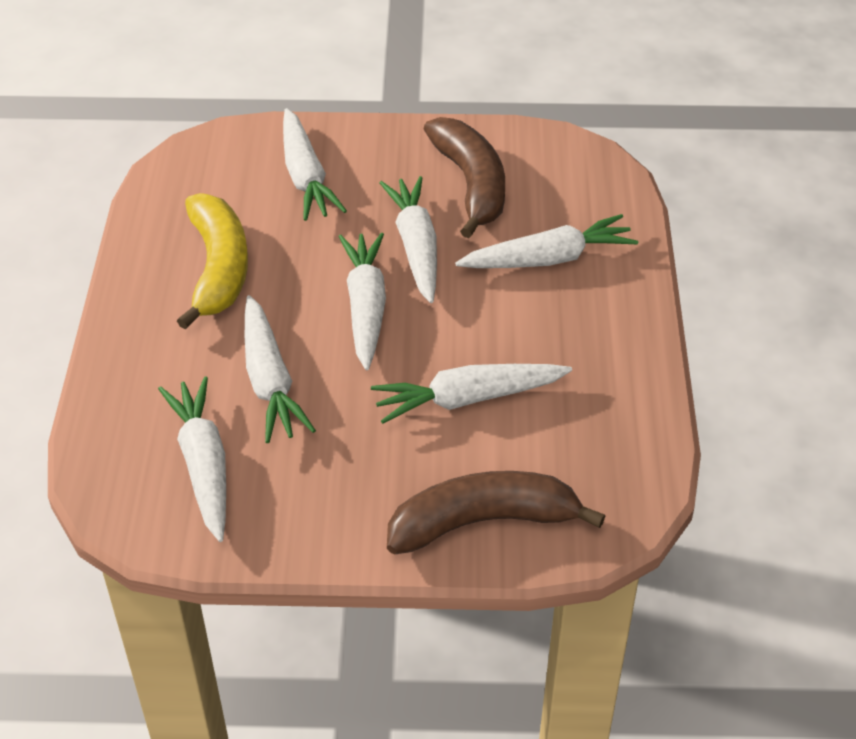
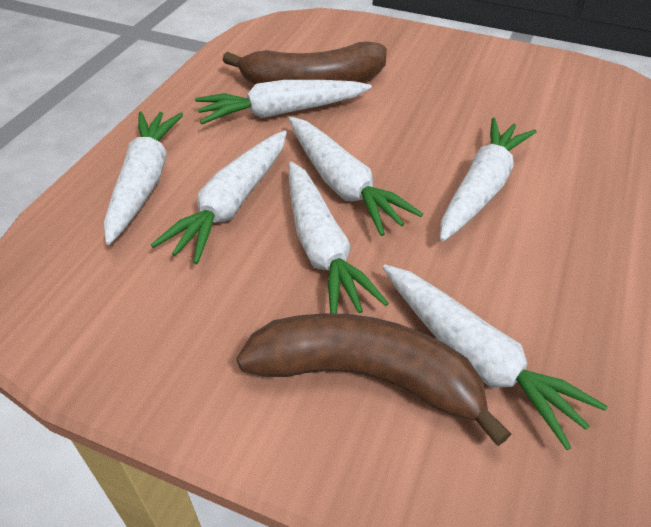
yellow banana: 1 -> 0

